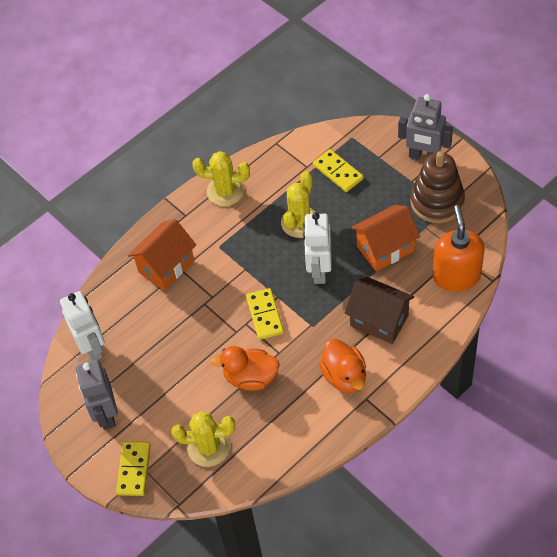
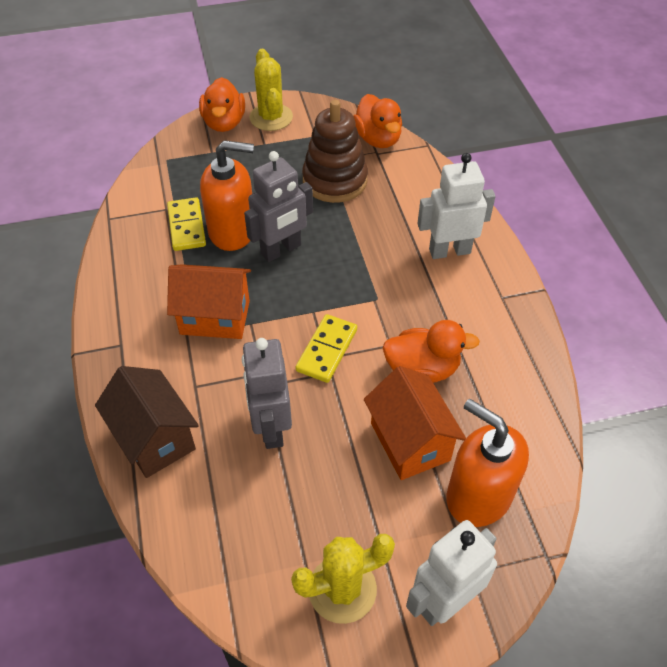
orange duck: 2 -> 3
orange soap dispenser: 1 -> 2
yellow cactus: 3 -> 2
yellow domino: 3 -> 2

